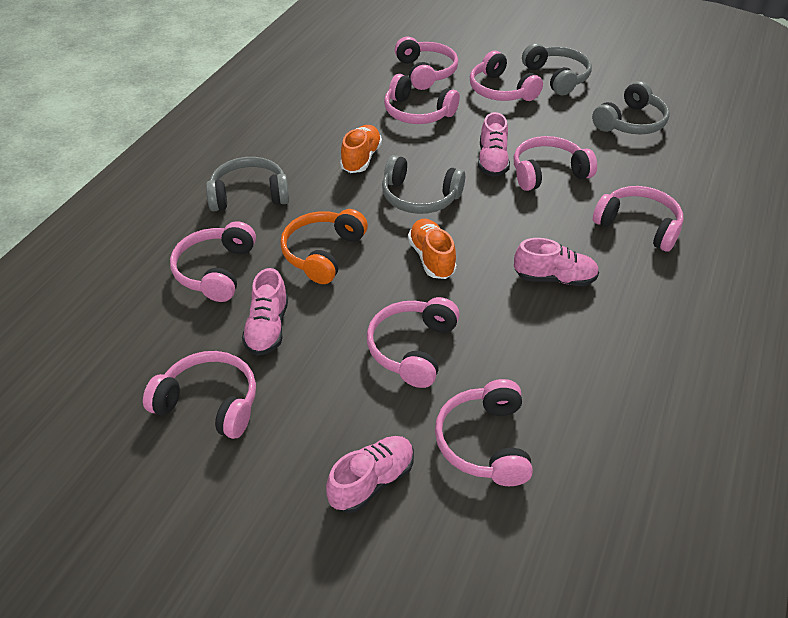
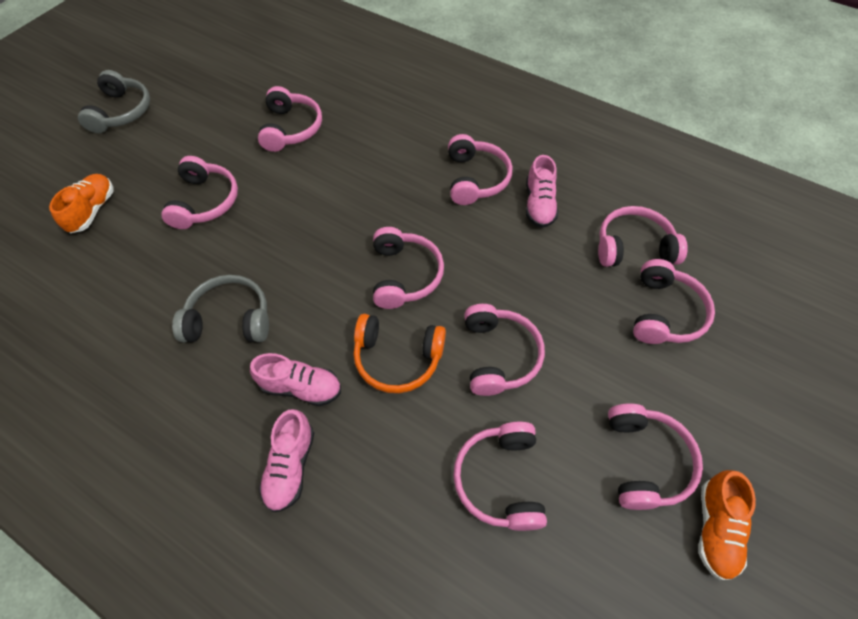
grey headphones: 4 -> 2
pink shoe: 4 -> 3

